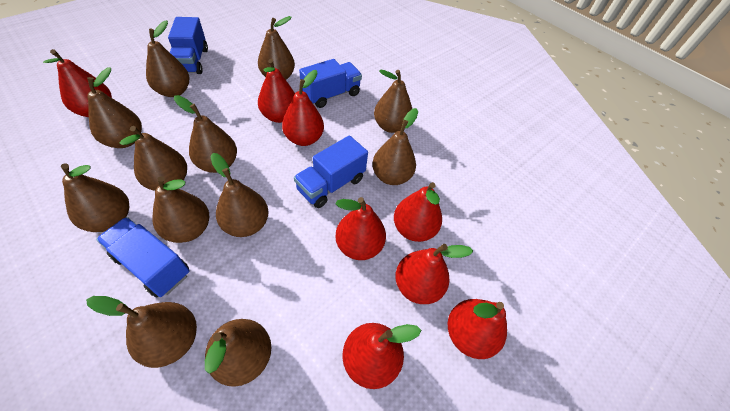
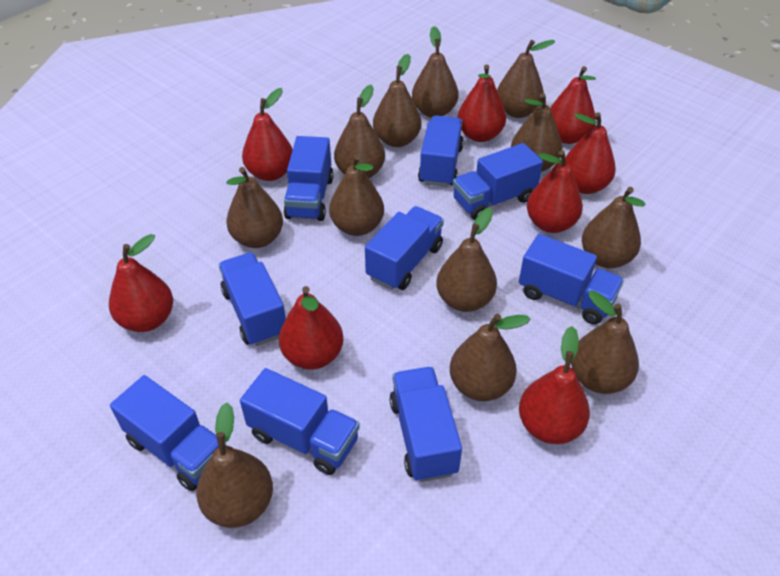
blue truck: 4 -> 9

